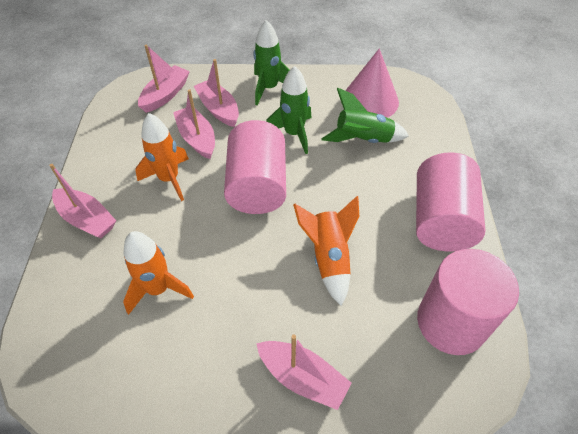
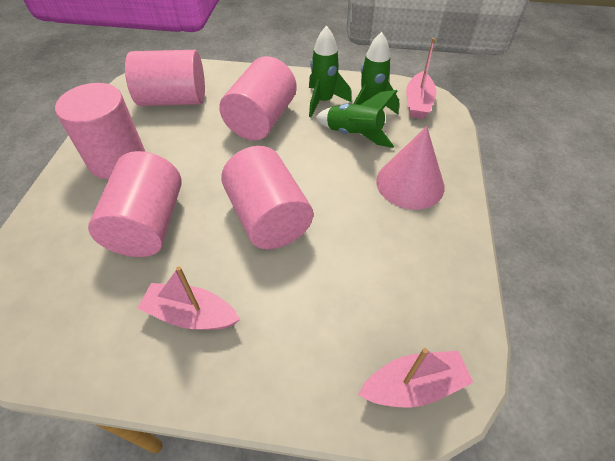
orange rocket: 3 -> 0
pink boat: 5 -> 3
pink cylinder: 3 -> 5

